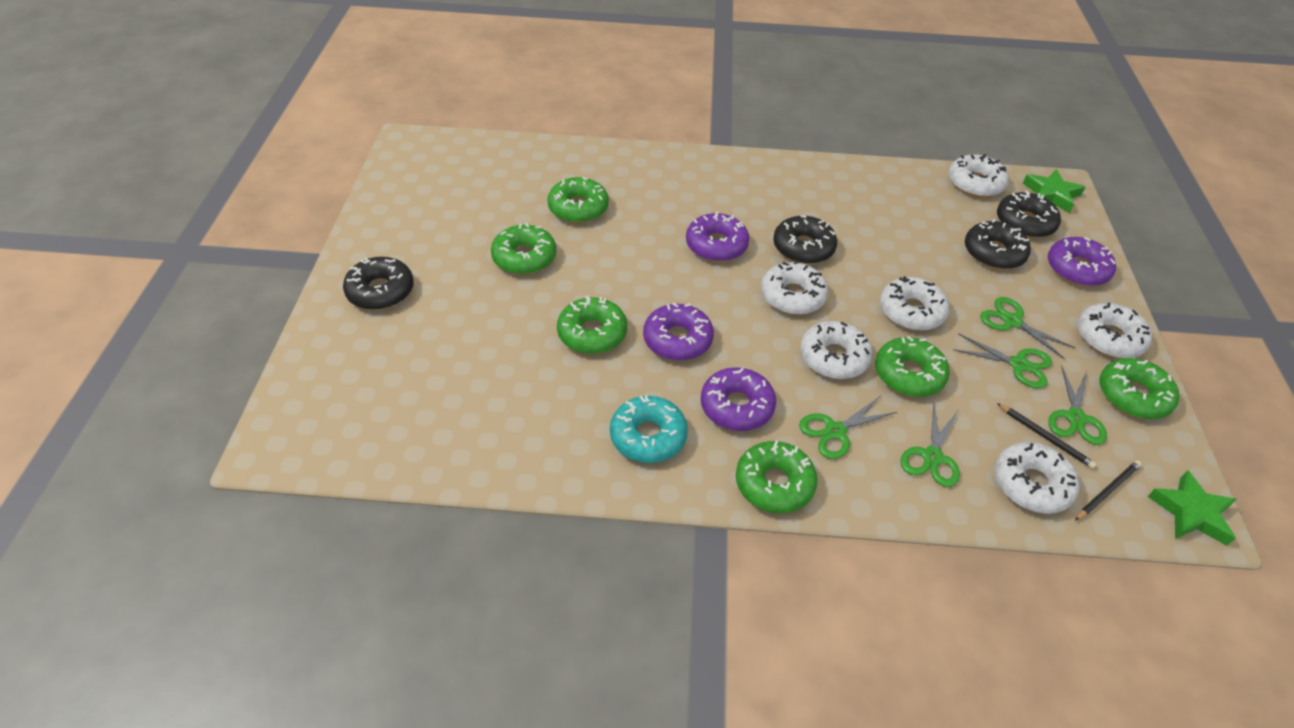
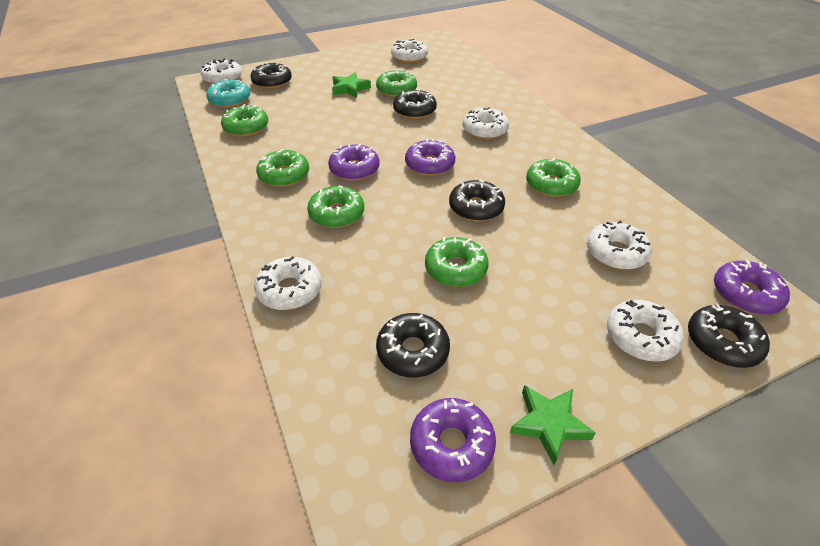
black donut: 4 -> 5
black pencil: 2 -> 0
green scissors: 5 -> 0

